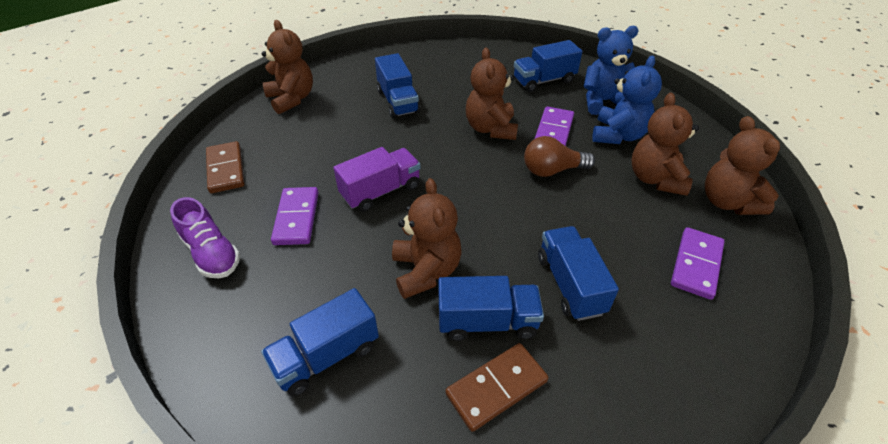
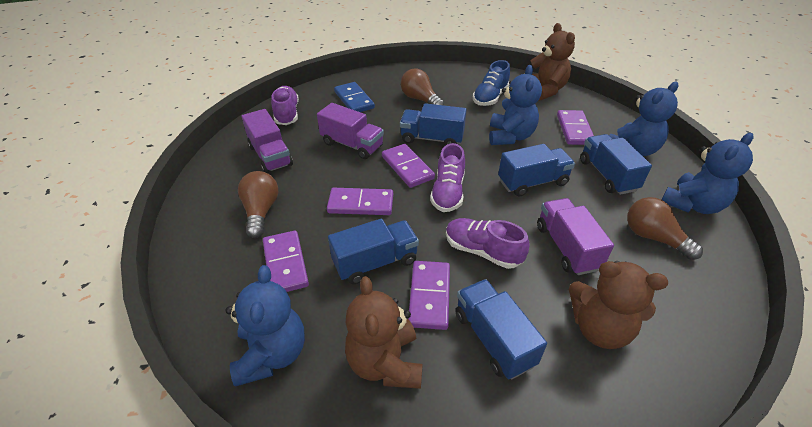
blue domino: 0 -> 1
blue shoe: 0 -> 1
blue teddy bear: 2 -> 4
brown domino: 2 -> 0
brown light bulb: 1 -> 3
brown teddy bear: 5 -> 3
purple domino: 3 -> 5
purple shoe: 1 -> 3
purple truck: 1 -> 3

